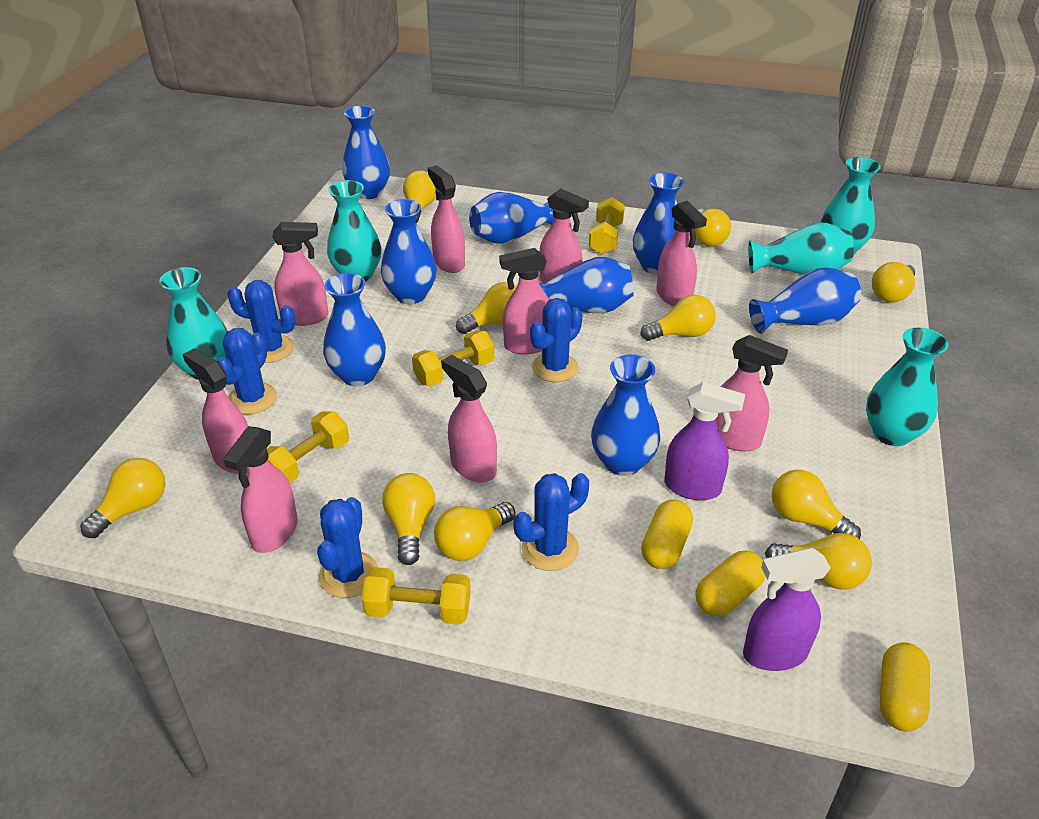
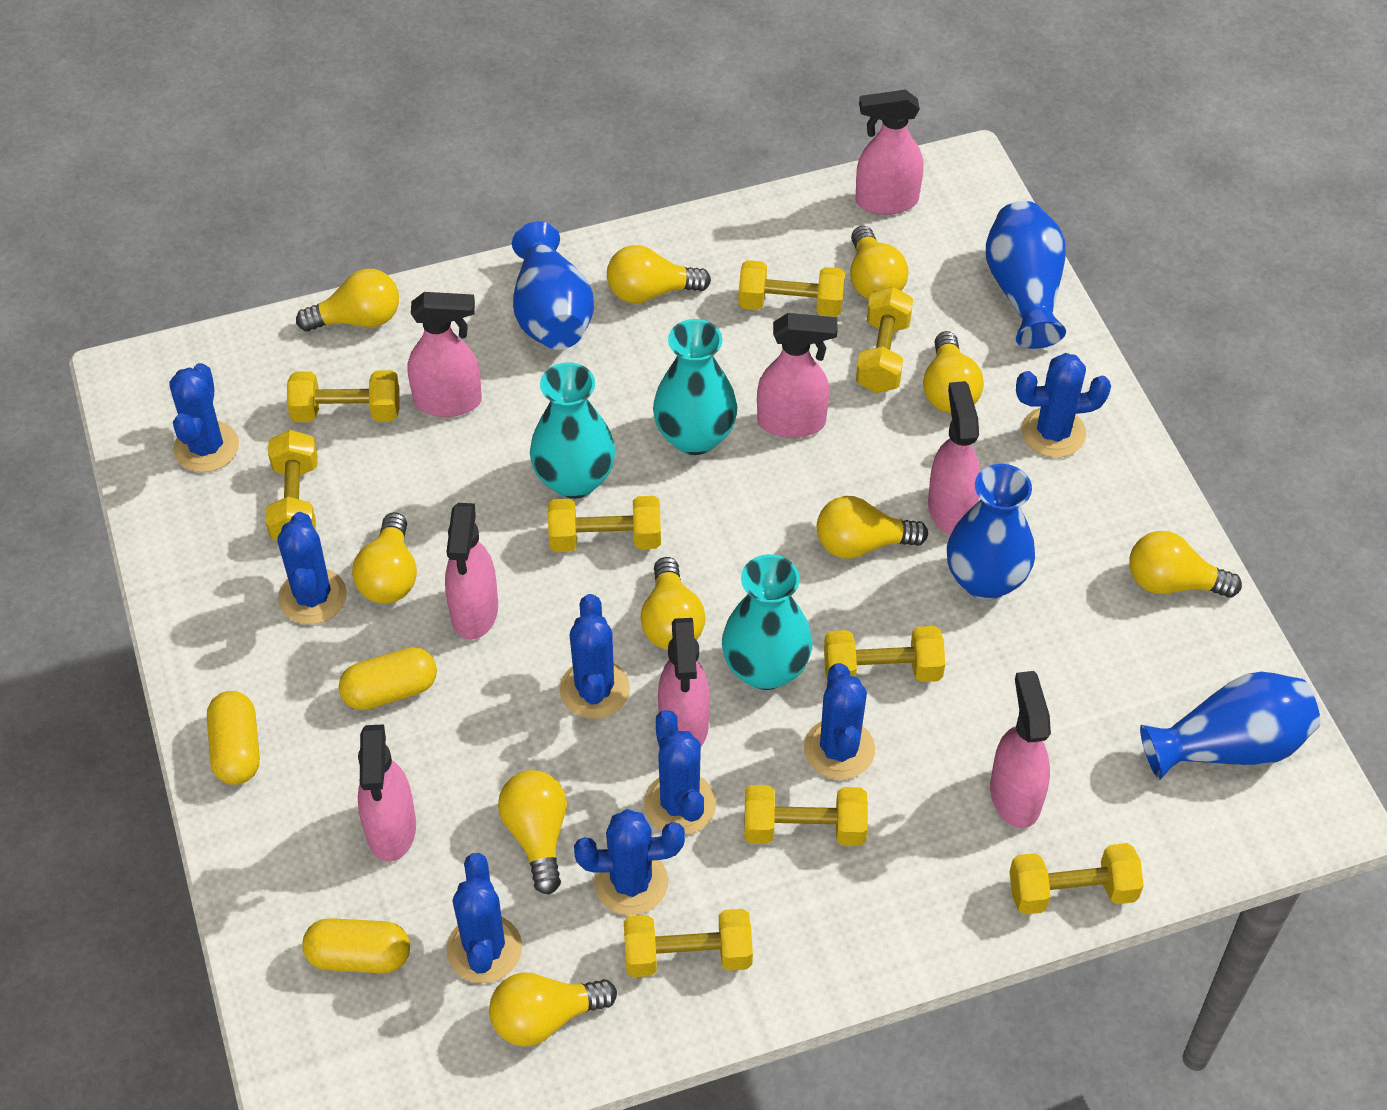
blue cactus: 5 -> 8
blue vase: 8 -> 4
pink spray bottle: 9 -> 8
purple spray bottle: 2 -> 0
turquoise vase: 5 -> 3
yellow dumbbell: 4 -> 9

